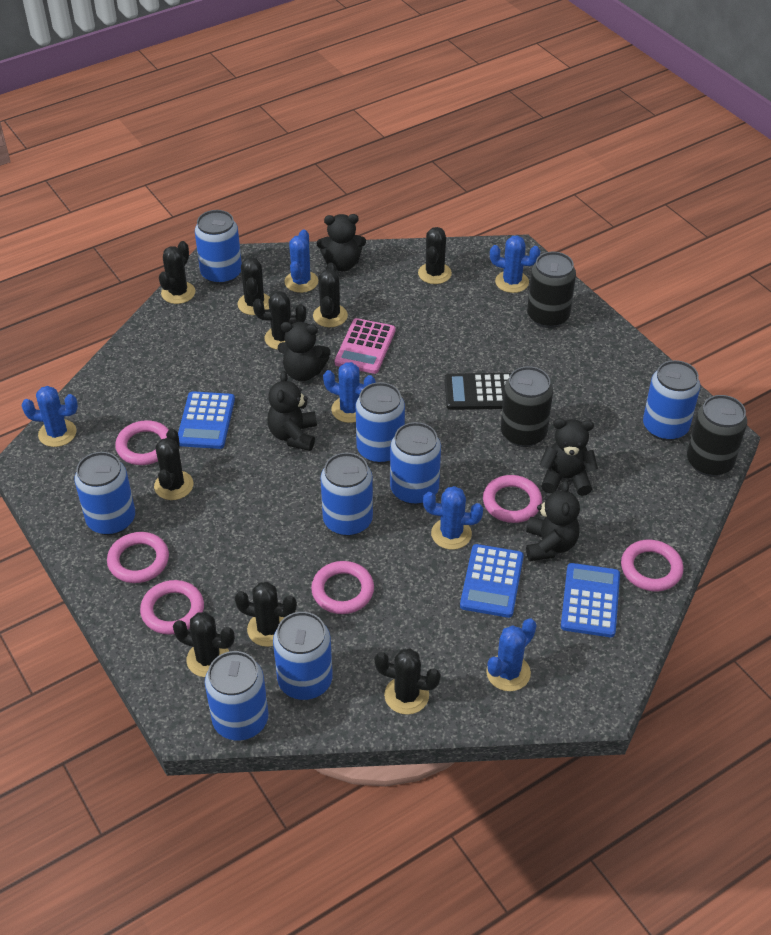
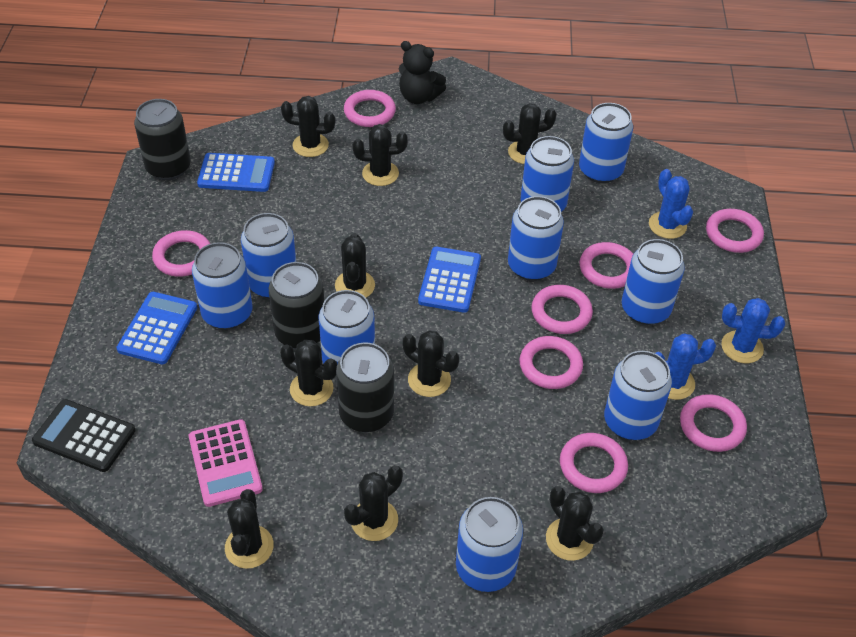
black teddy bear: 5 -> 1
blue cactus: 6 -> 3
blue can: 8 -> 9
pink ring: 6 -> 8

